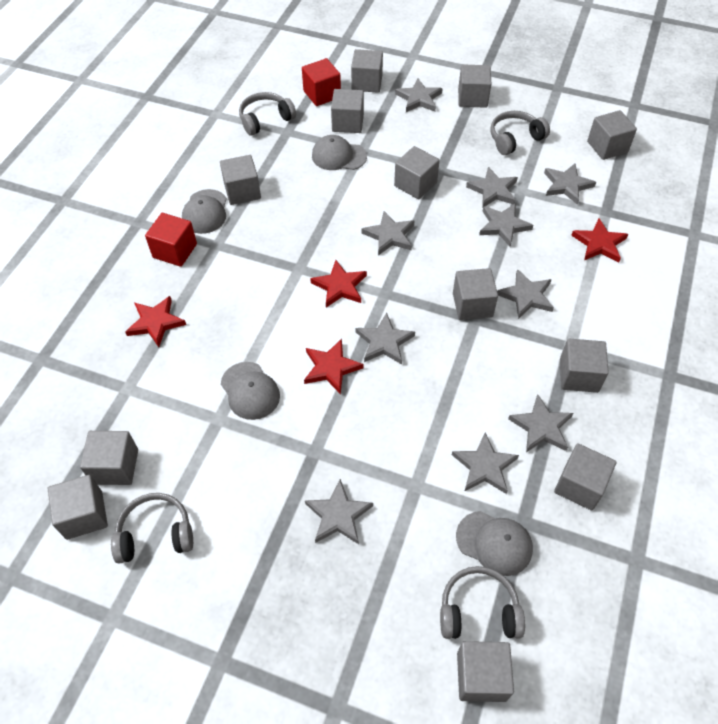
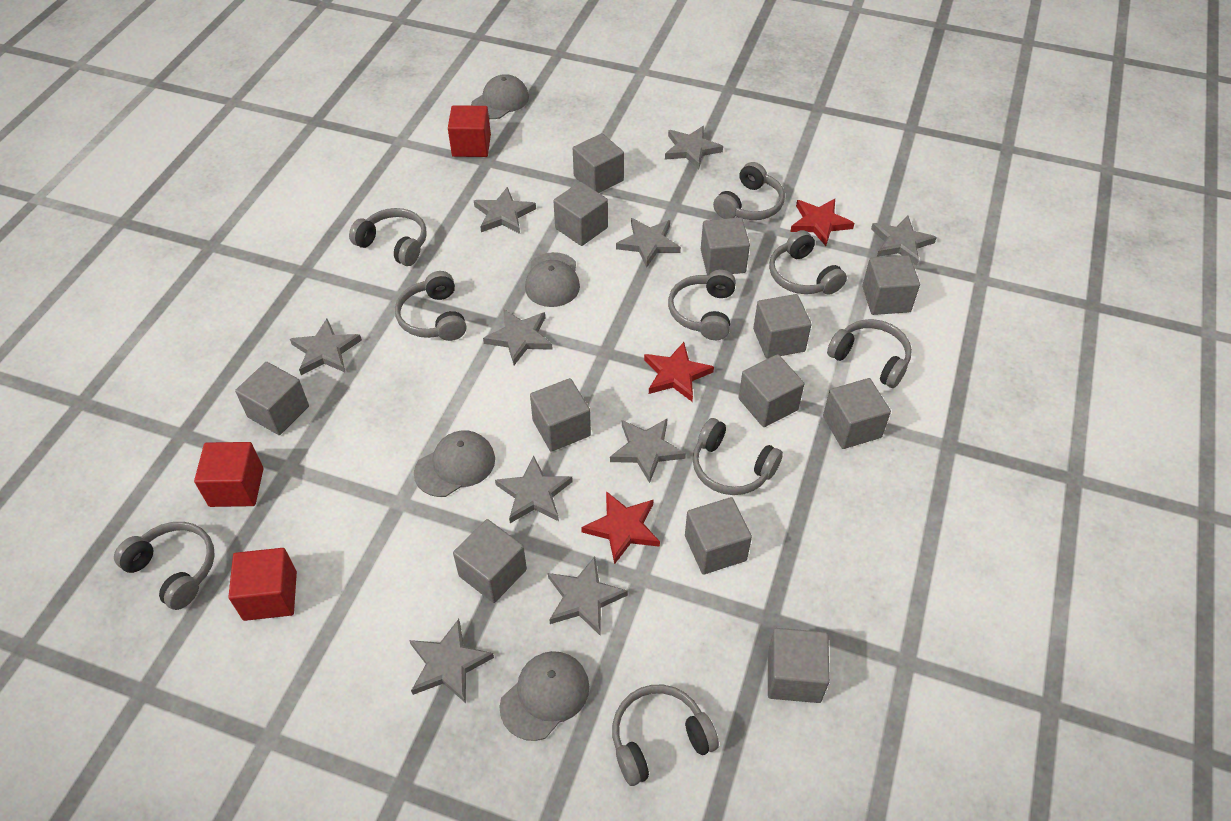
grey headphones: 4 -> 9
red cube: 2 -> 3
red star: 4 -> 3

